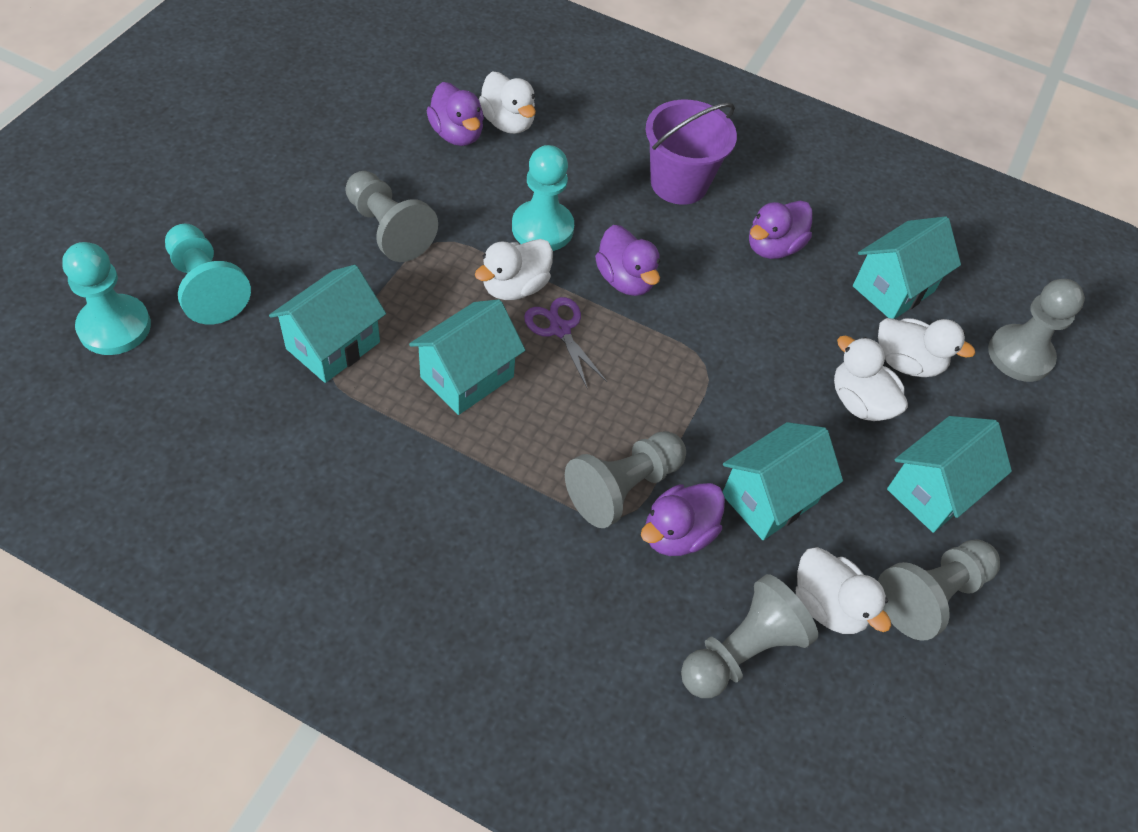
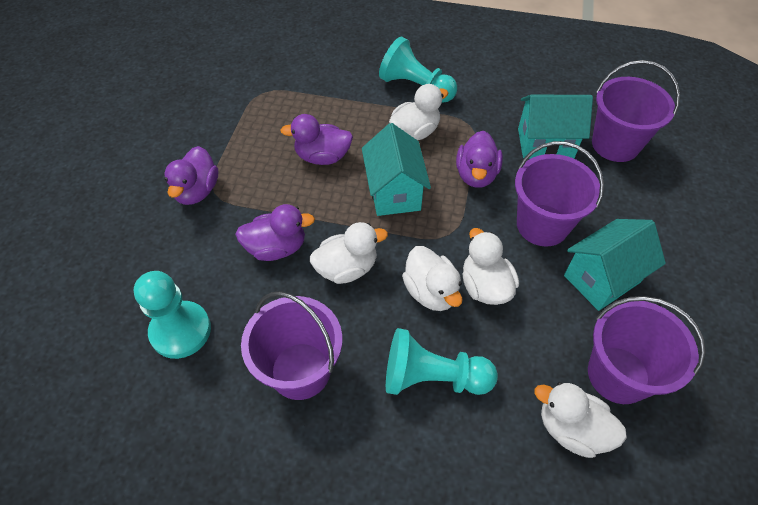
grey pawn: 5 -> 0
purple bucket: 1 -> 4
purple scissors: 1 -> 0
turquoise house: 5 -> 3

